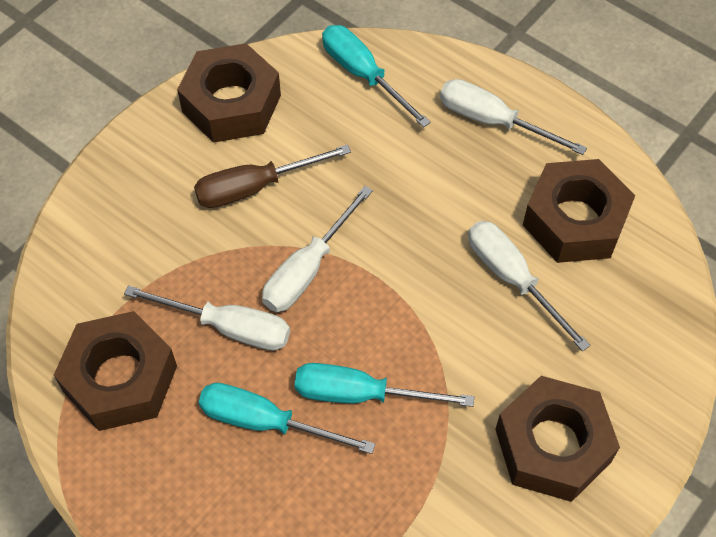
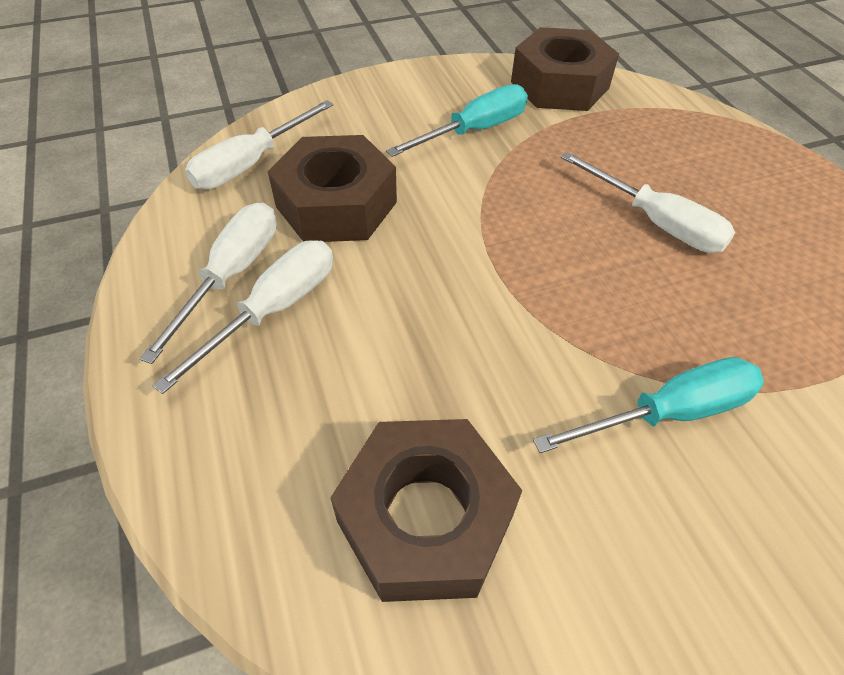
brown nut: 4 -> 3
brown screwdriver: 1 -> 0
turquoise screwdriver: 3 -> 2

